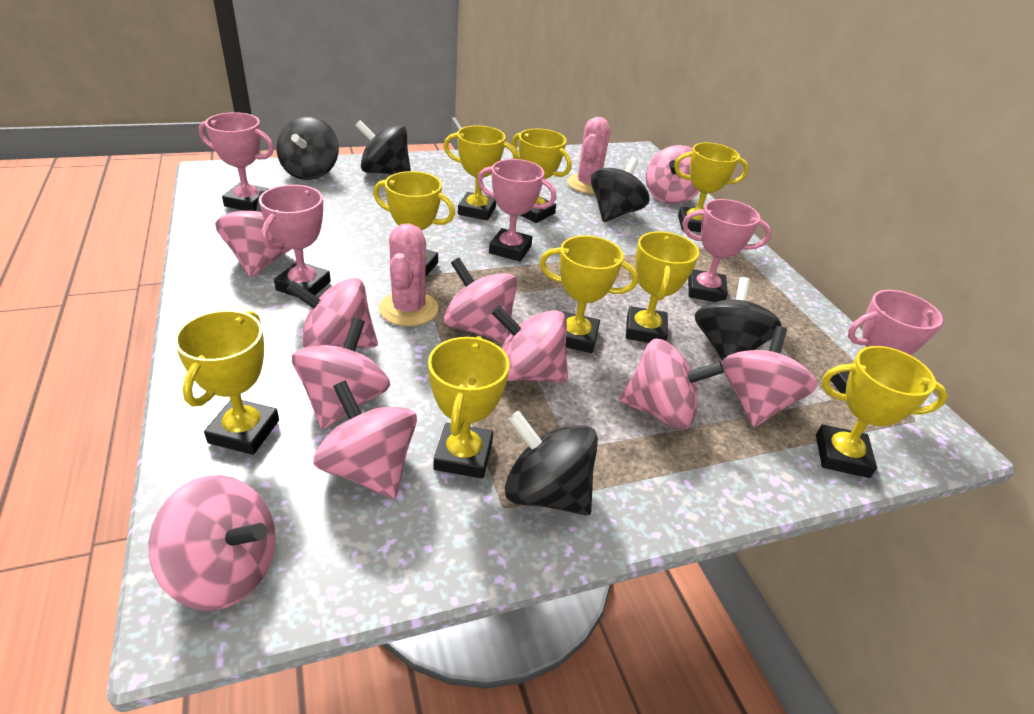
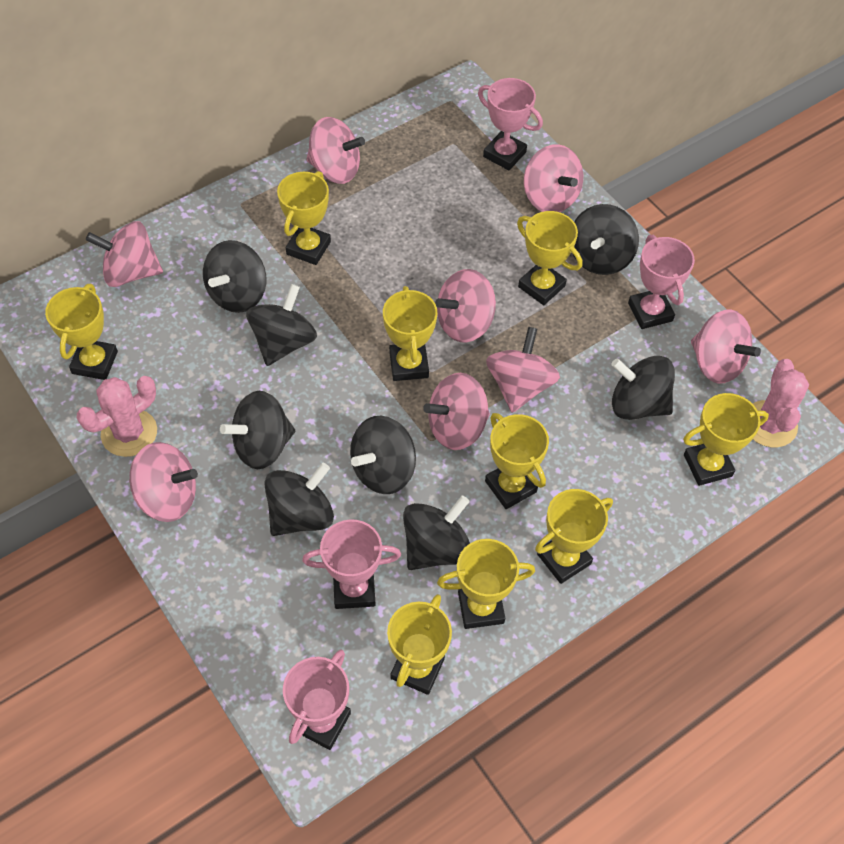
black spinning top: 5 -> 8
pink spinning top: 10 -> 8
pink trophy: 5 -> 4

